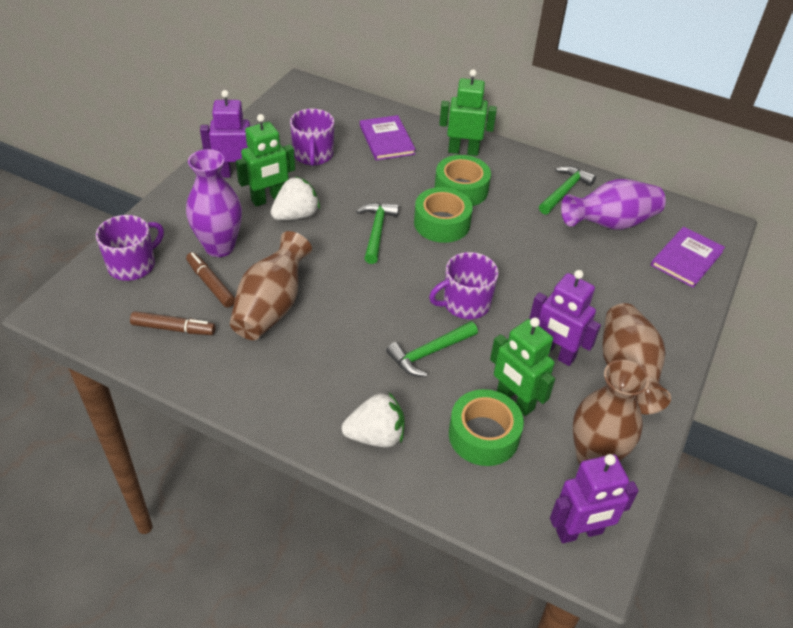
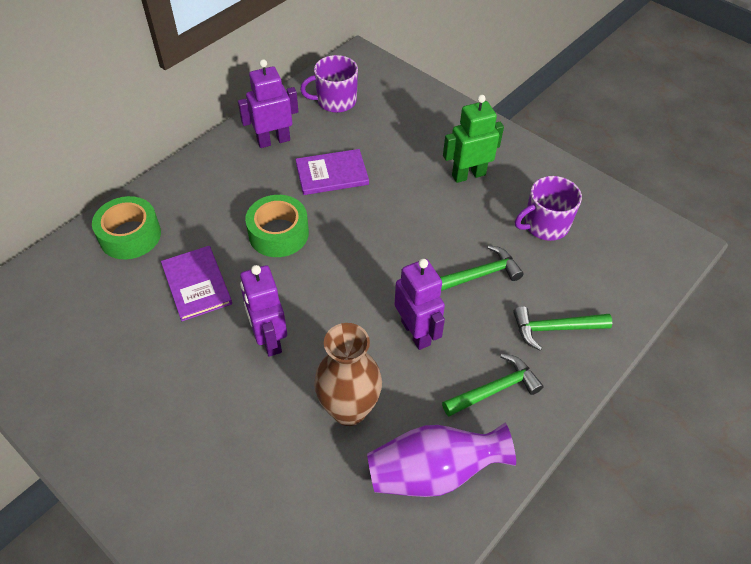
brown marker: 2 -> 0
brown vase: 3 -> 1
green robot: 3 -> 1
green tape: 3 -> 2
purple mug: 3 -> 2
purple vase: 2 -> 1
white strawberry: 2 -> 0

